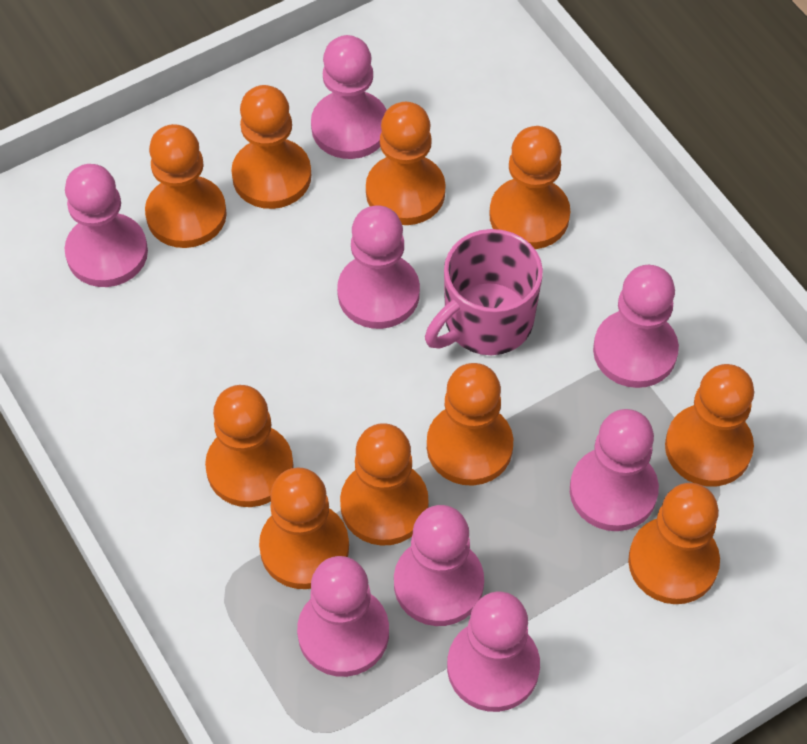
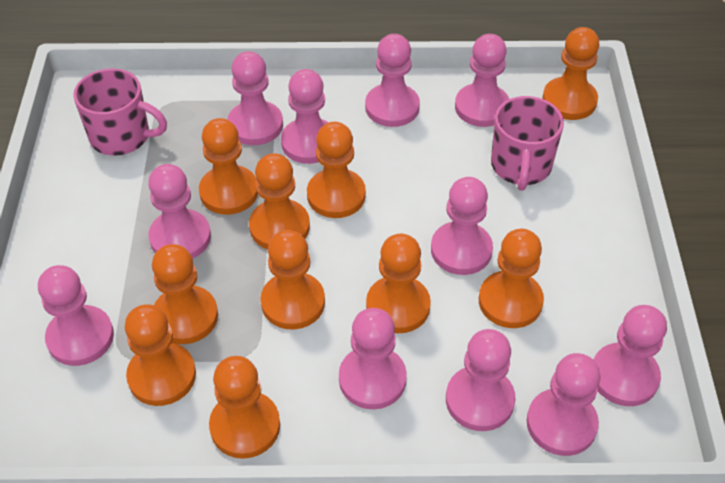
pink mug: 1 -> 2
pink pawn: 8 -> 11

